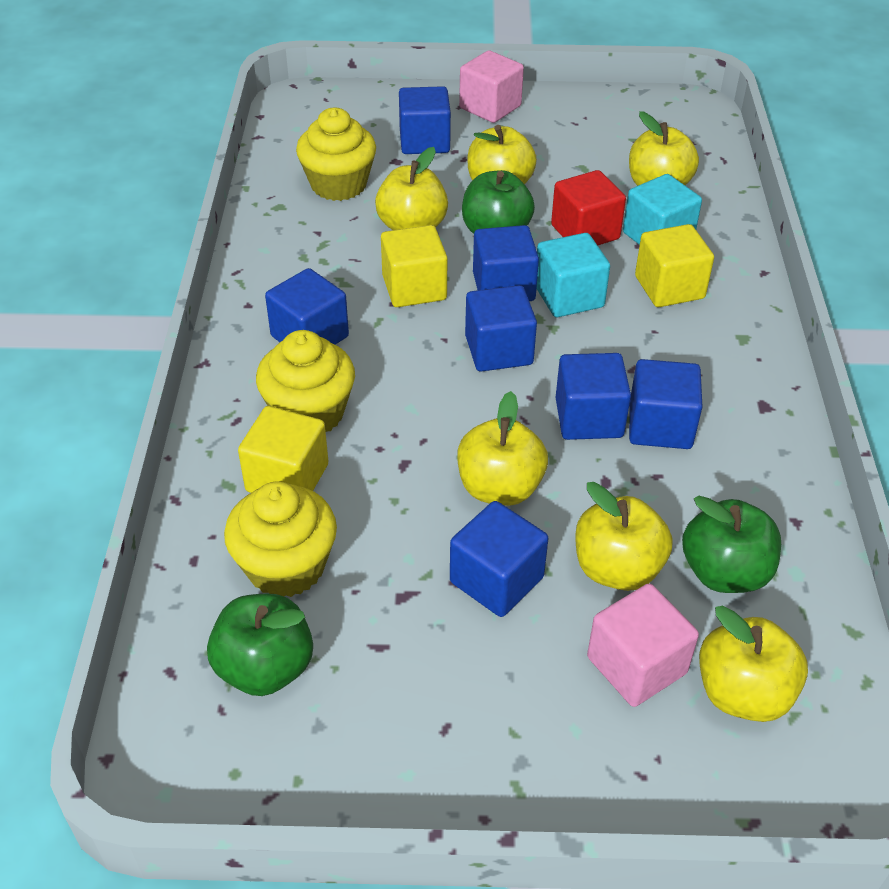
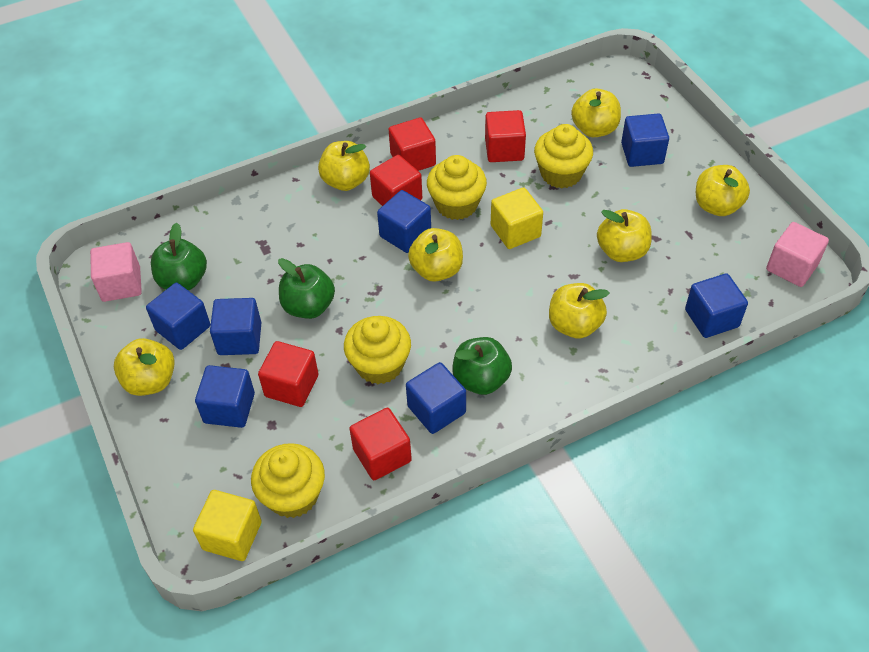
red cube: 1 -> 5
turquoise cube: 2 -> 0
yellow apple: 6 -> 7
yellow cube: 3 -> 2
yellow cupcake: 3 -> 4

